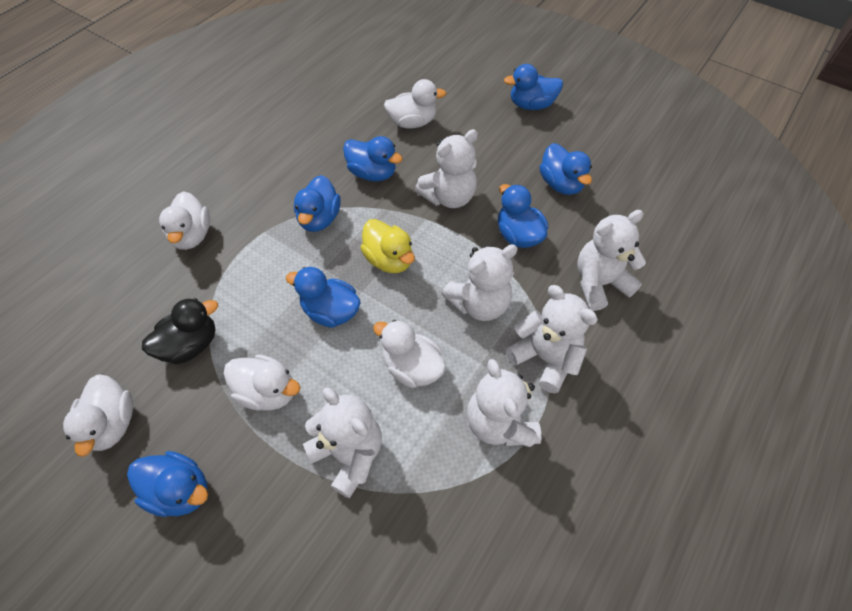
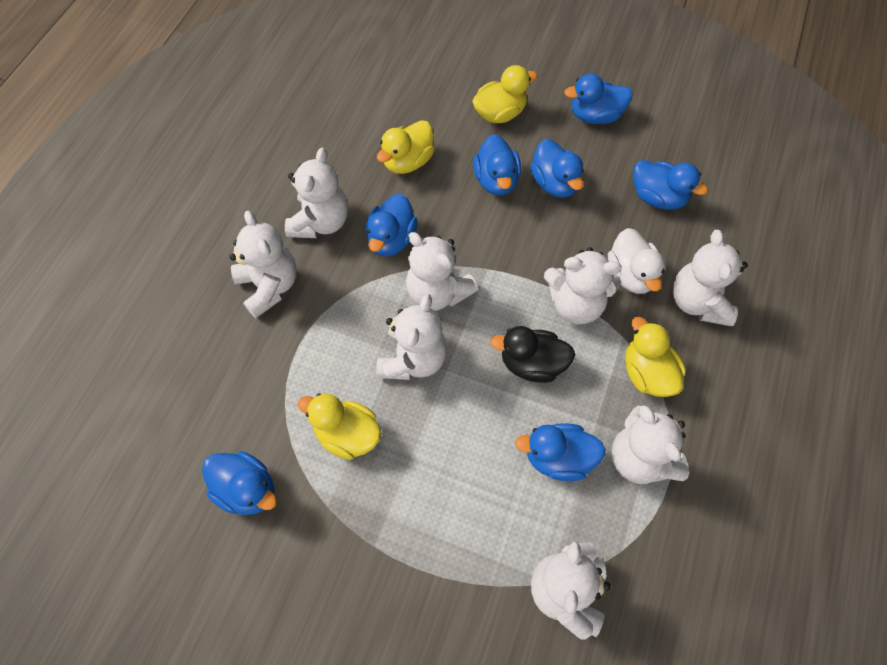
white duck: 5 -> 1
white teddy bear: 6 -> 8
yellow duck: 1 -> 4

